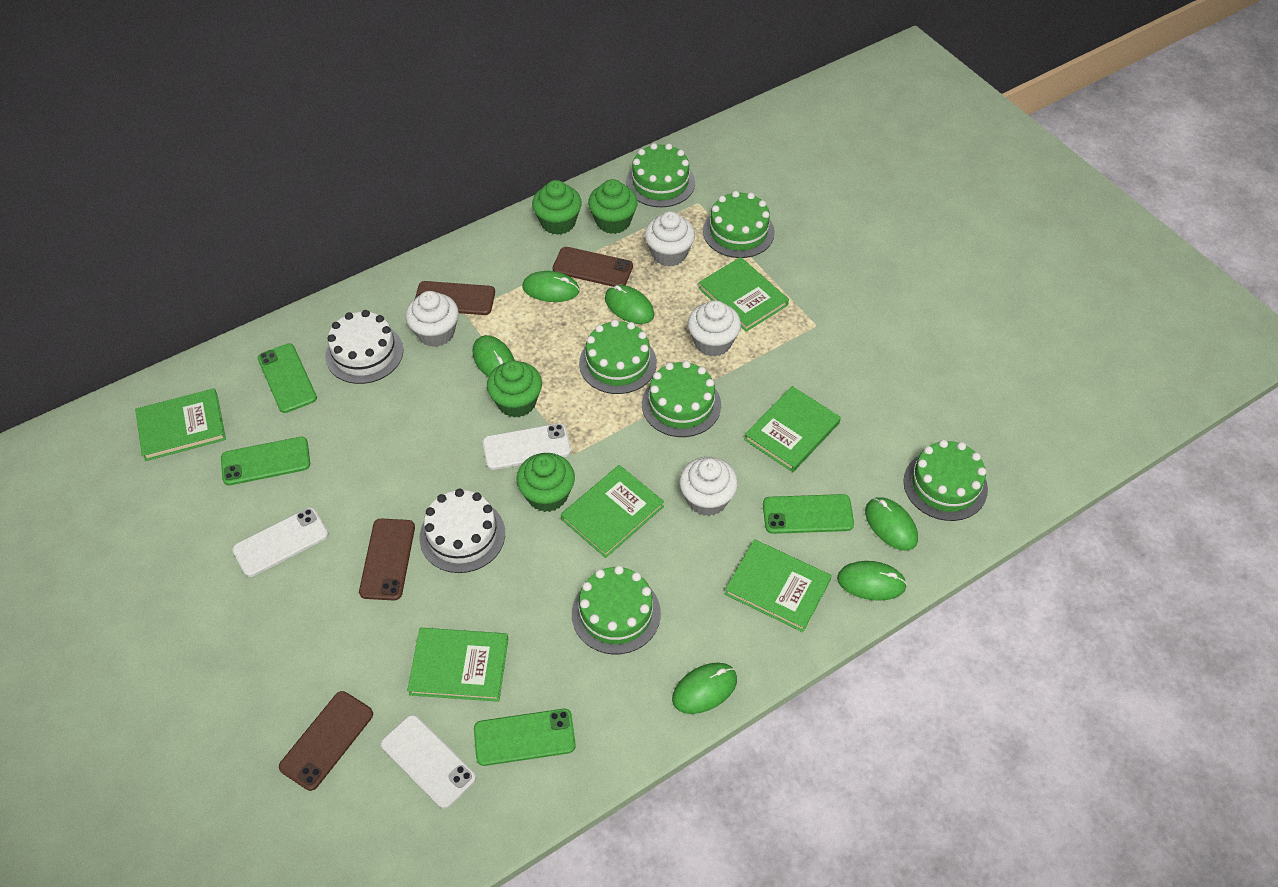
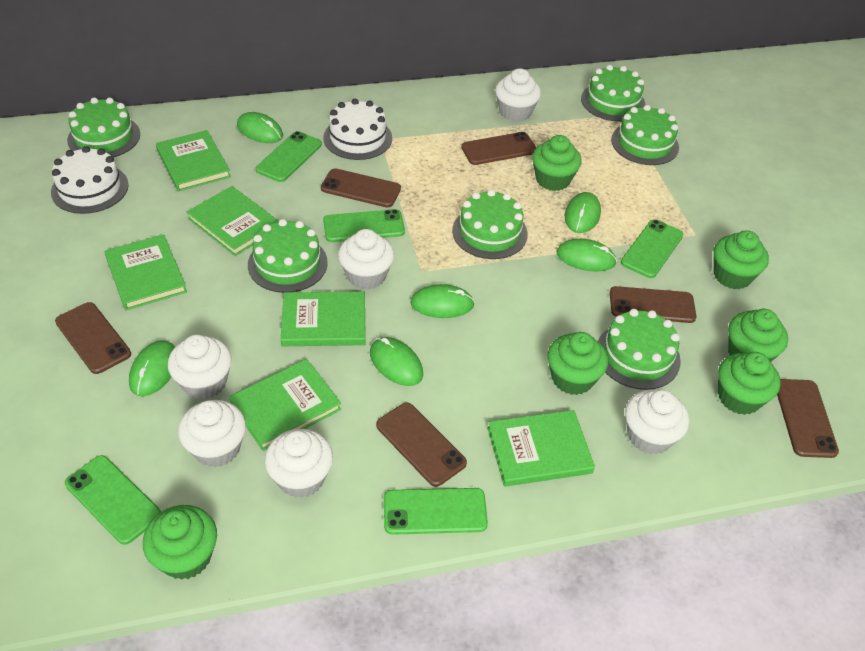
brown phone: 4 -> 6
green cupcake: 4 -> 6
green phone: 4 -> 5
white cupcake: 4 -> 6
white phone: 3 -> 0

